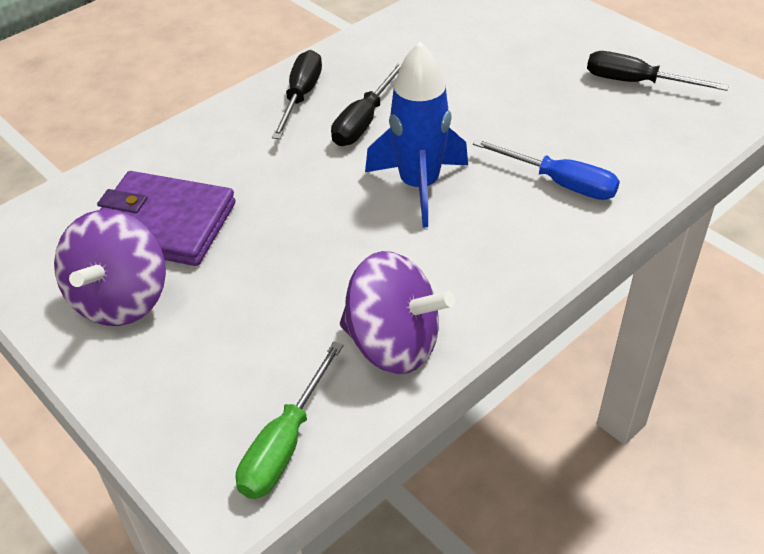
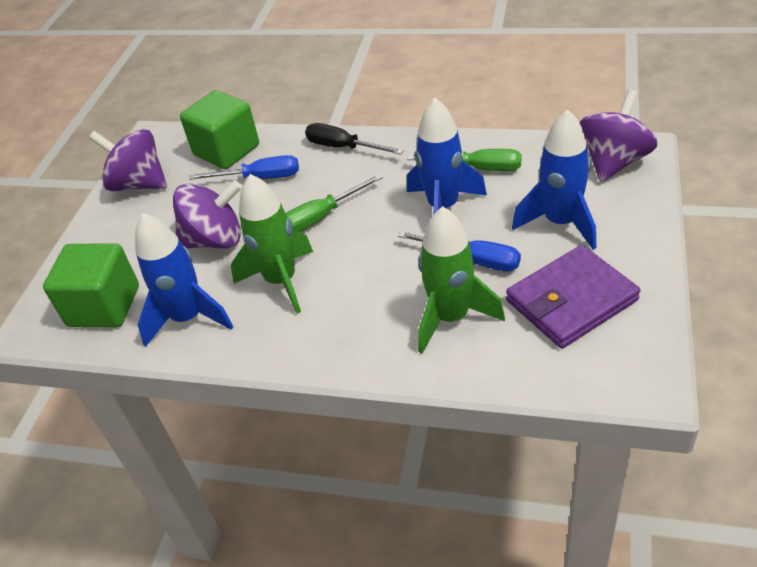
black screwdriver: 3 -> 1
blue rocket: 1 -> 3
blue screwdriver: 1 -> 2
green cube: 0 -> 2
green rocket: 0 -> 2
green screwdriver: 1 -> 2
purple spinning top: 2 -> 3

